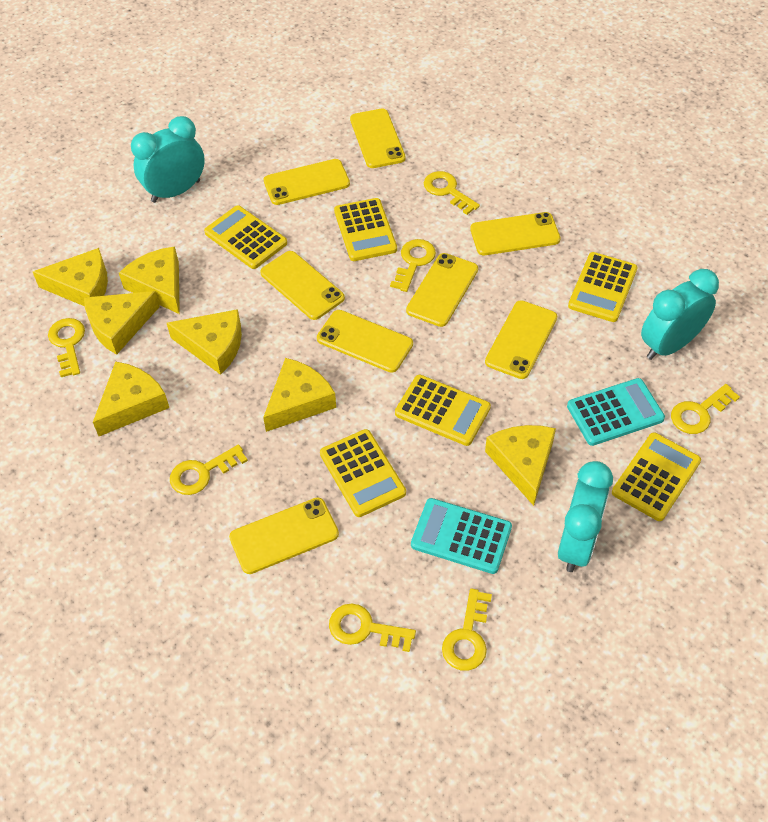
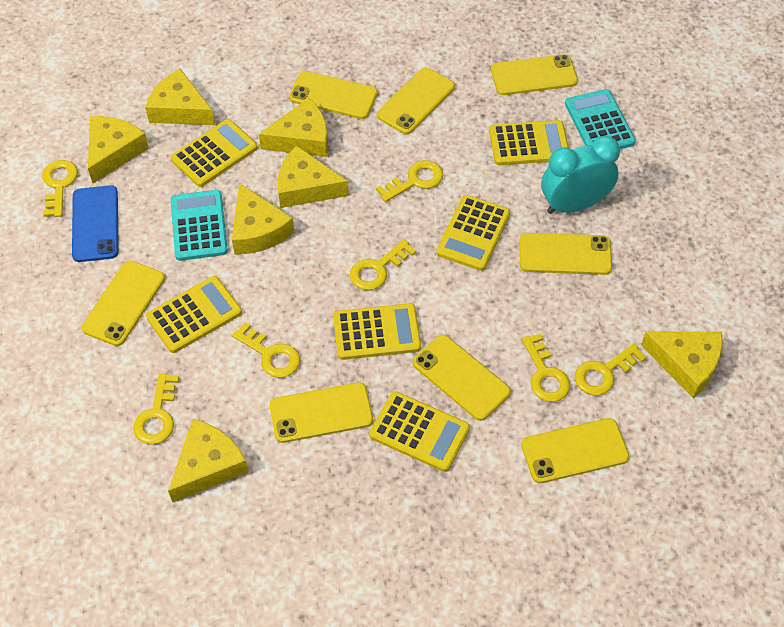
blue phone: 0 -> 1
turquoise clock: 3 -> 1

